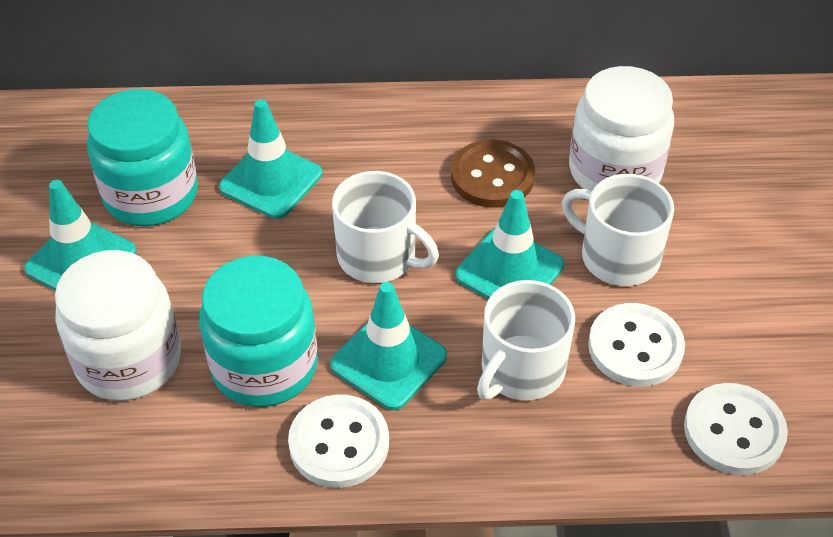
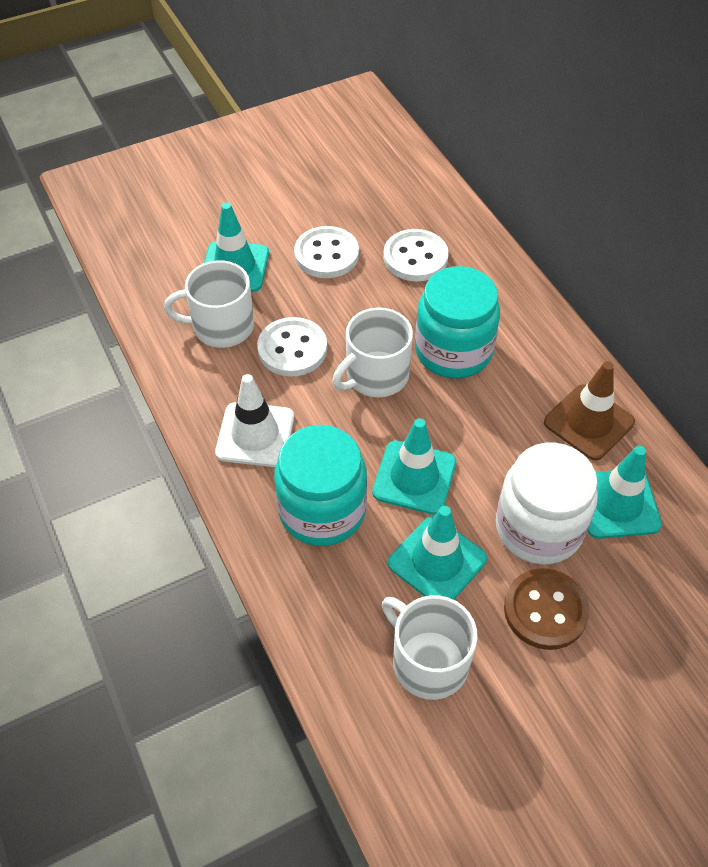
brown traffic cone: 0 -> 1
white jar: 2 -> 1
white traffic cone: 0 -> 1

